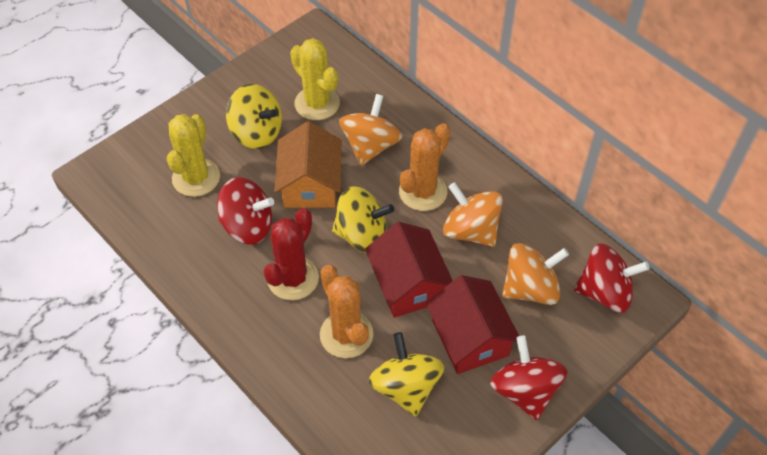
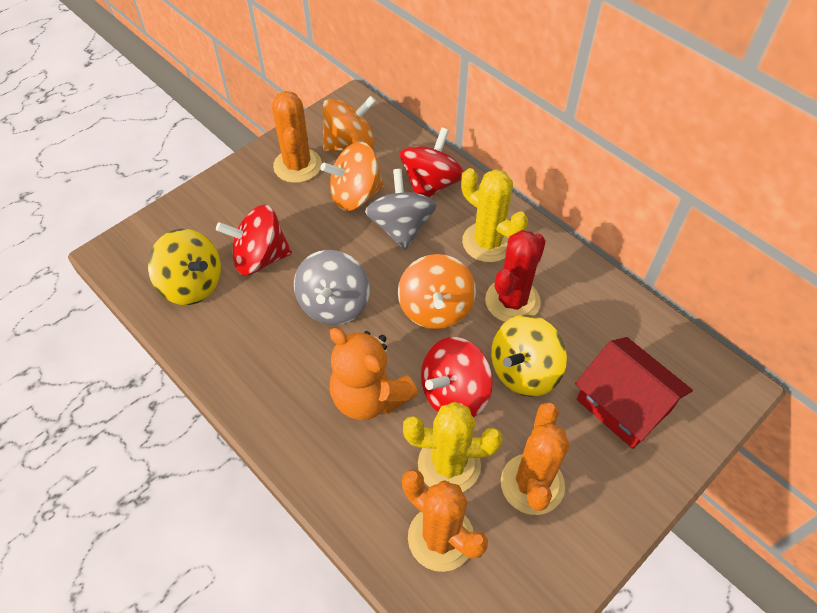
grey spinning top: 0 -> 2
orange cactus: 2 -> 3
orange house: 1 -> 0
orange teddy bear: 0 -> 1
red house: 2 -> 1
yellow spinning top: 3 -> 2

